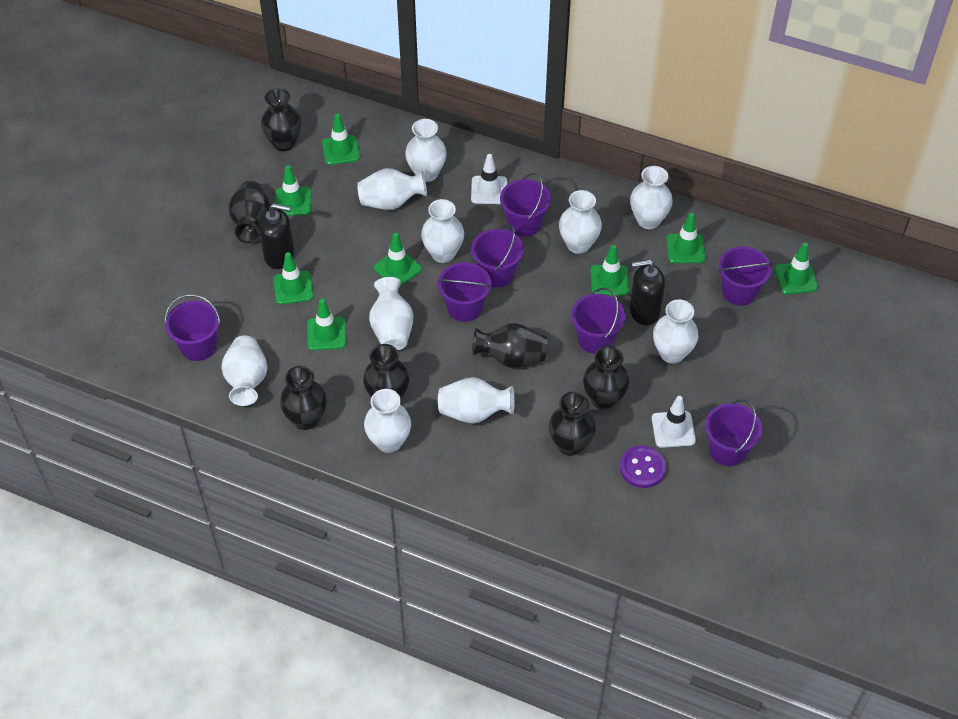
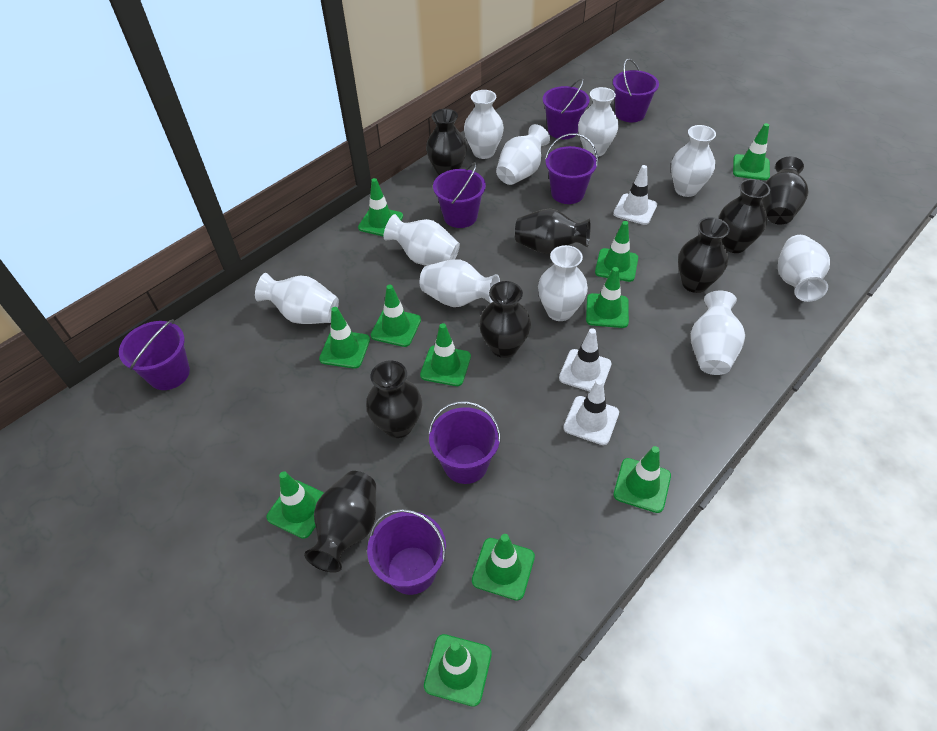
black soap dispenser: 2 -> 0
black vase: 7 -> 8
green traffic cone: 8 -> 11
purple button: 1 -> 0
white traffic cone: 2 -> 3

